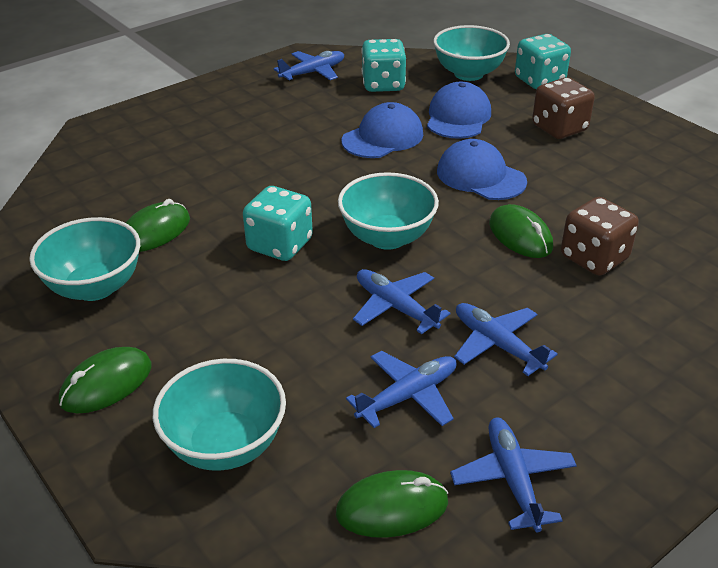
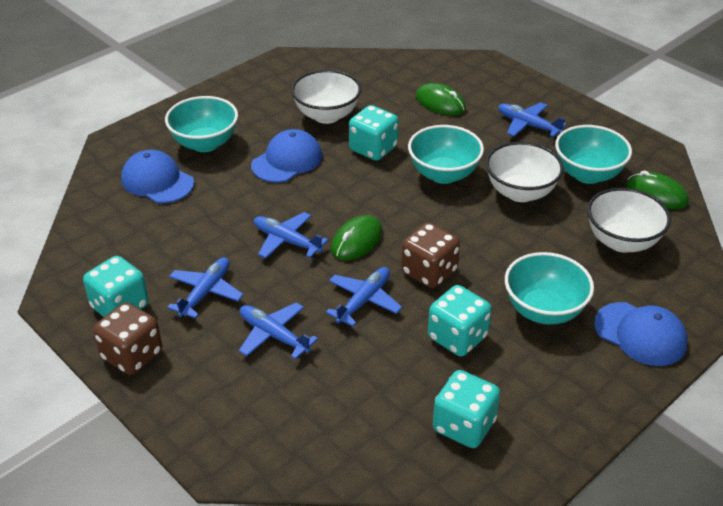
green mouse: 4 -> 3
turquoise dice: 3 -> 4
white bowl: 0 -> 3

